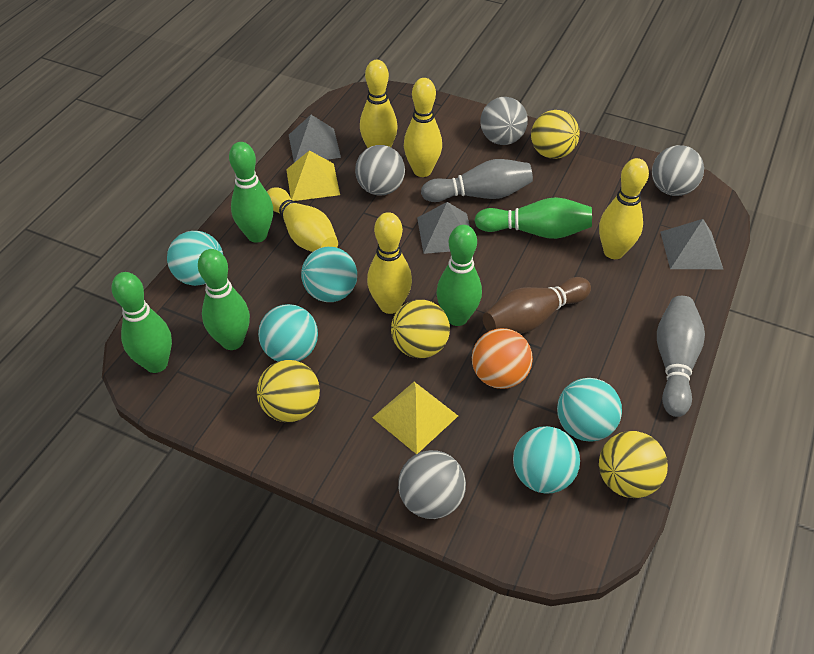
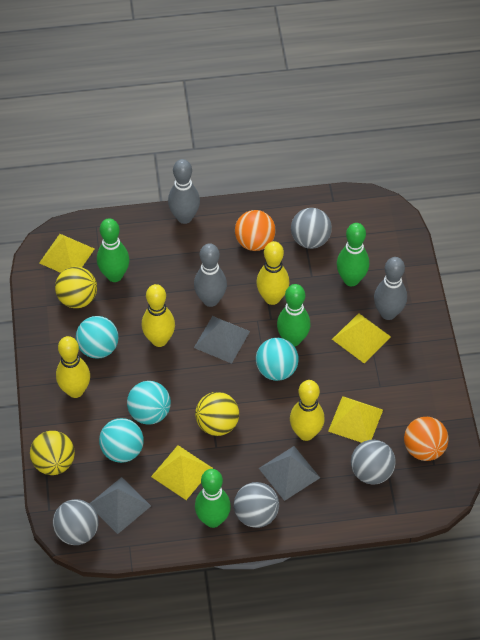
brown bowling pin: 1 -> 0
green bowling pin: 5 -> 4
grey bowling pin: 2 -> 3
orange ball: 1 -> 2
turquoise ball: 5 -> 4
yellow ball: 4 -> 3
yellow bowling pin: 5 -> 4
yellow pyramid: 2 -> 4

